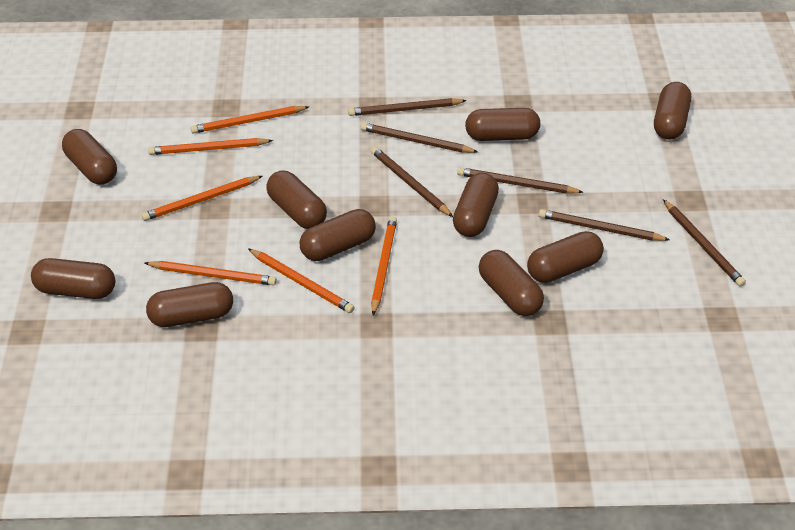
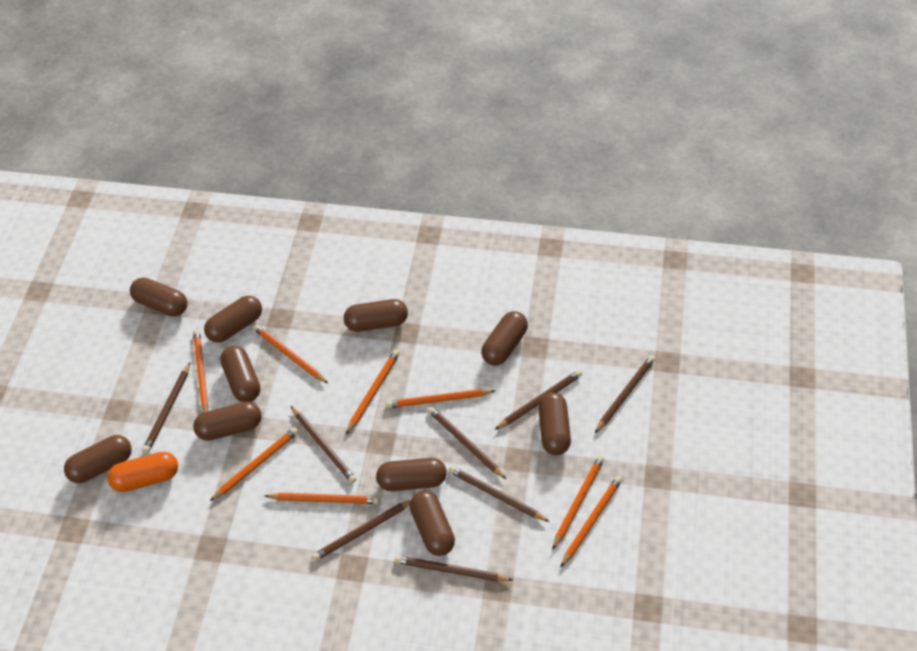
brown pencil: 6 -> 8
orange capsule: 0 -> 1
orange pencil: 6 -> 8

